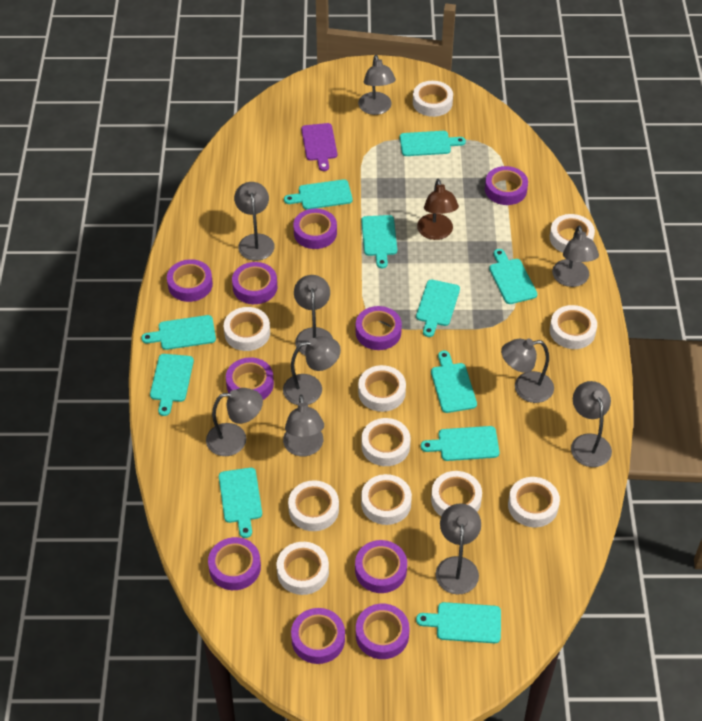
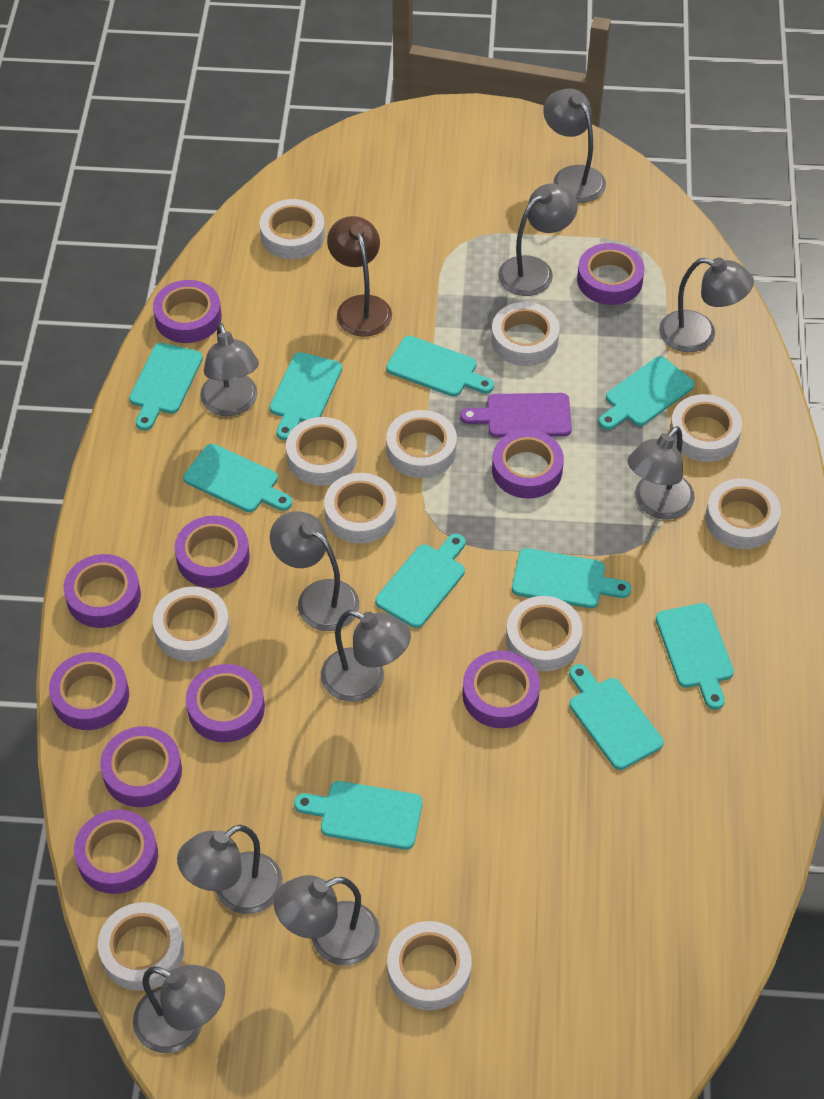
turquoise cutting board: 11 -> 10

